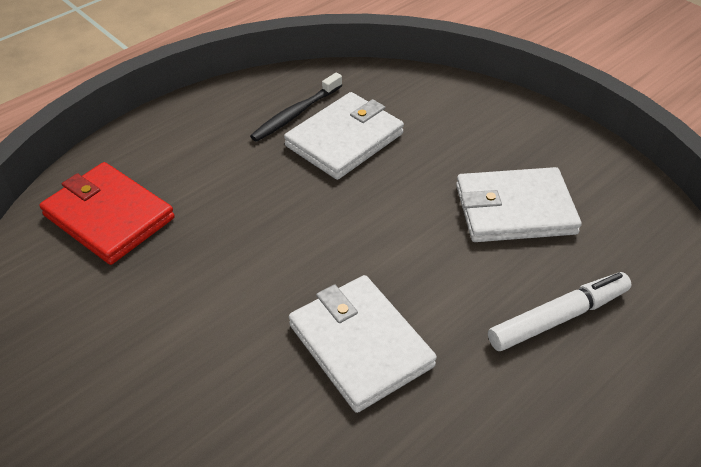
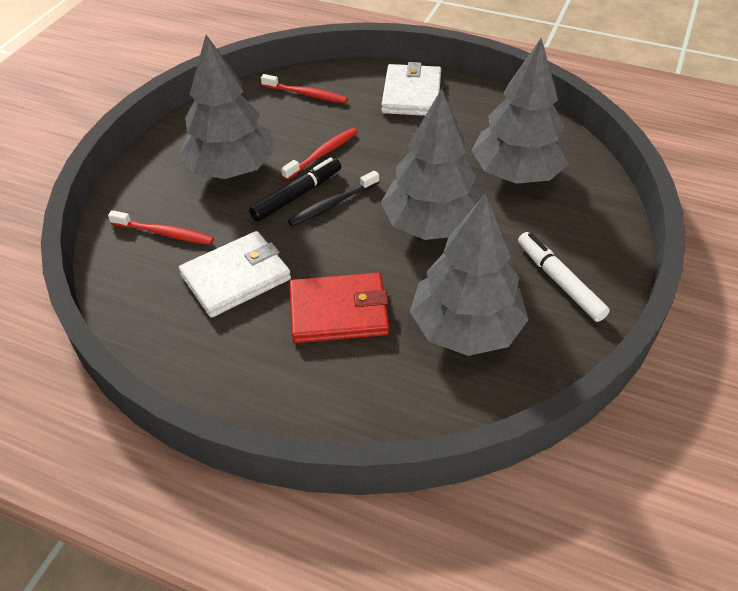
black marker: 0 -> 1
grey tree: 0 -> 4
red toothbrush: 0 -> 3
white wallet: 3 -> 2

